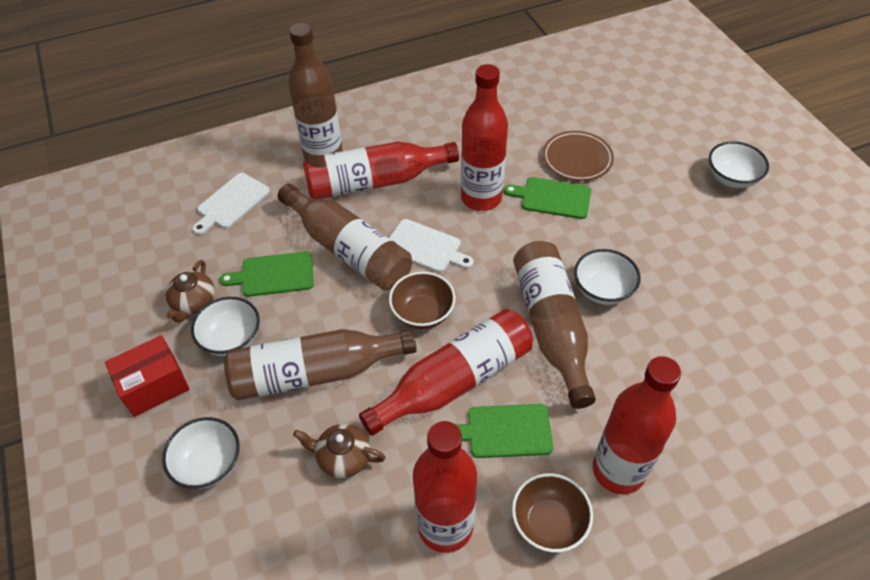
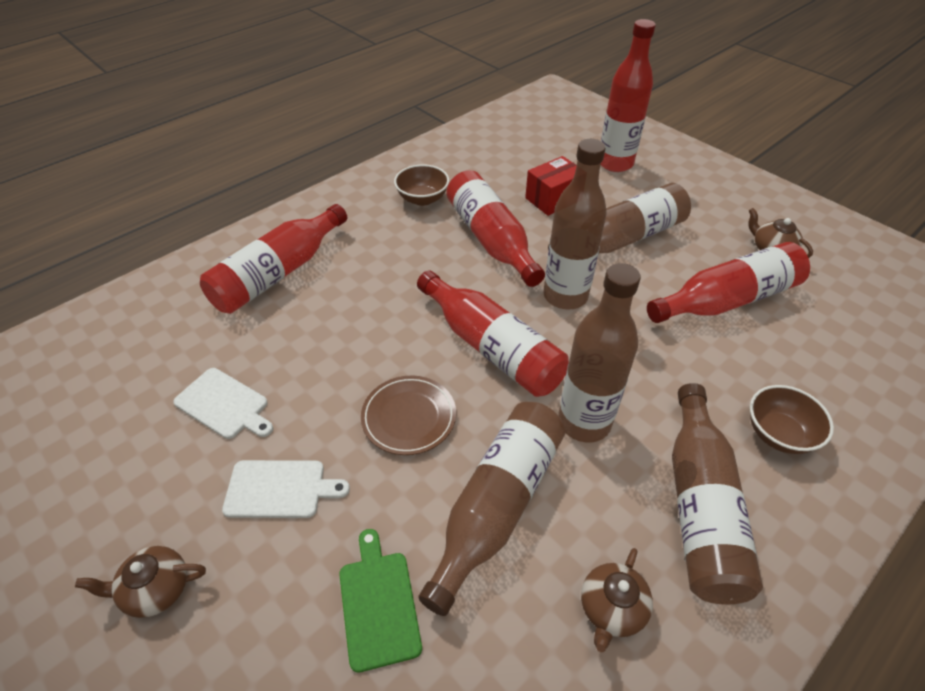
brown bottle: 4 -> 5
brown teapot: 2 -> 3
green cutting board: 3 -> 1
white bowl: 4 -> 0

